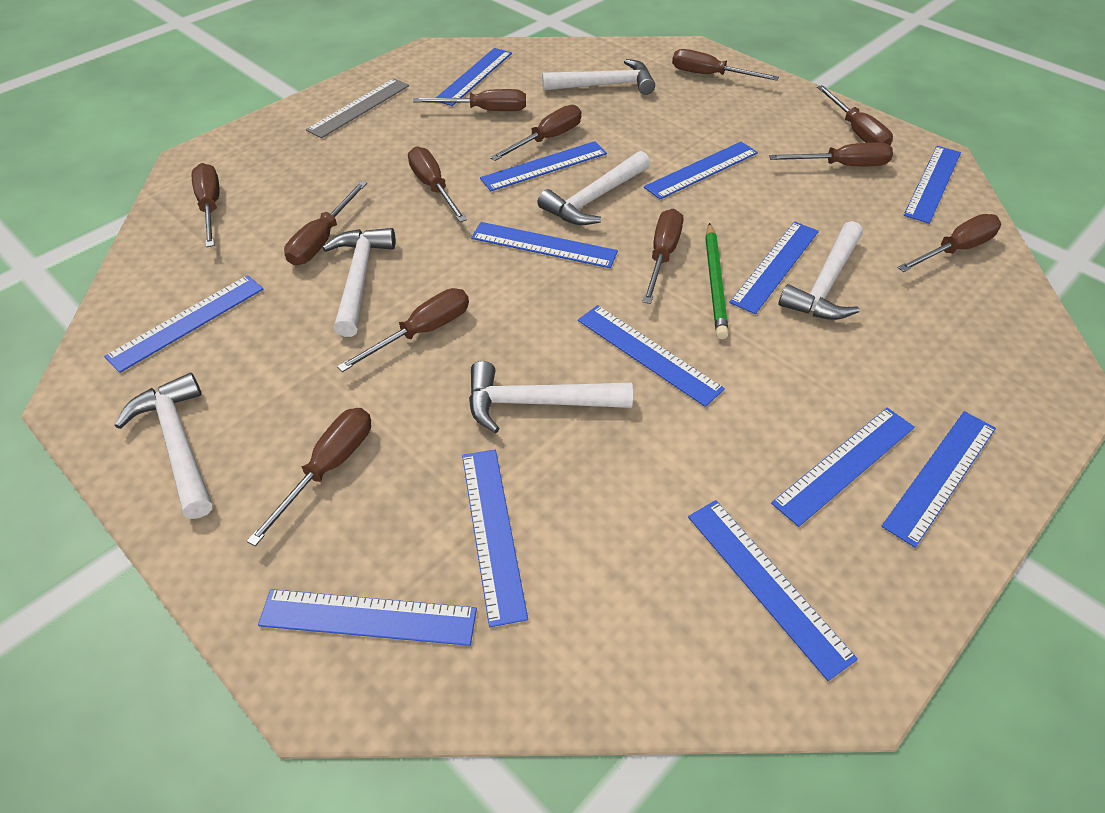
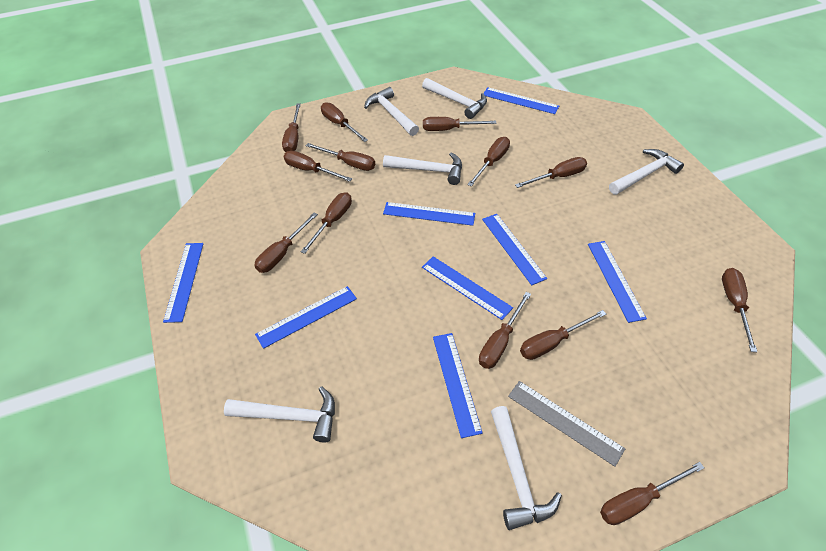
blue ruler: 13 -> 8
brown screwdriver: 12 -> 13
green pencil: 1 -> 0

